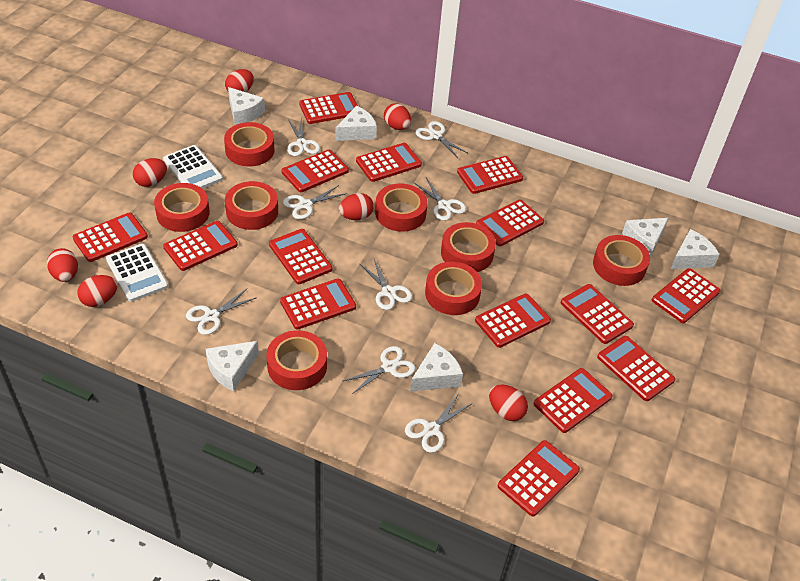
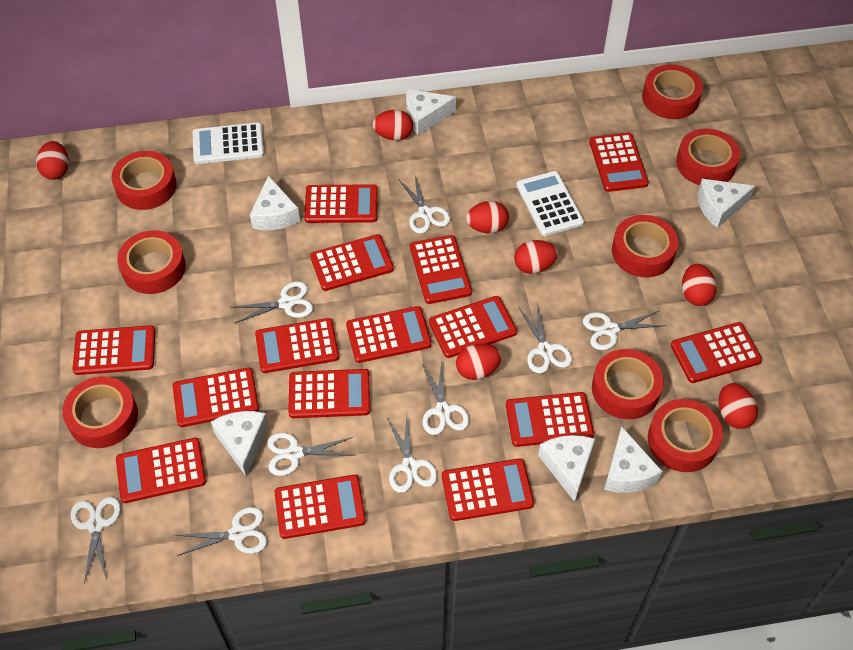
white scissors: 8 -> 9

